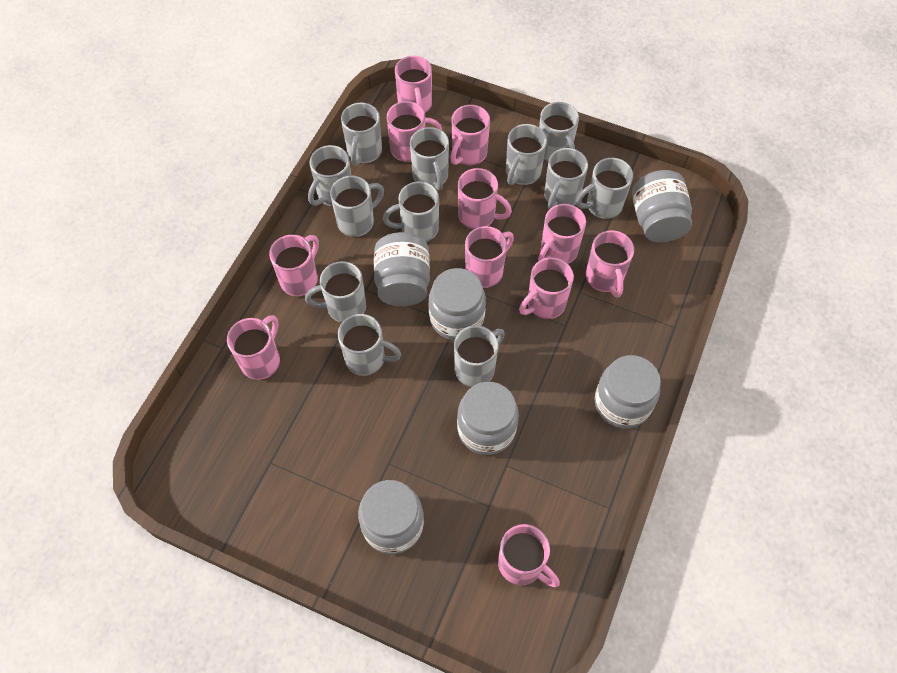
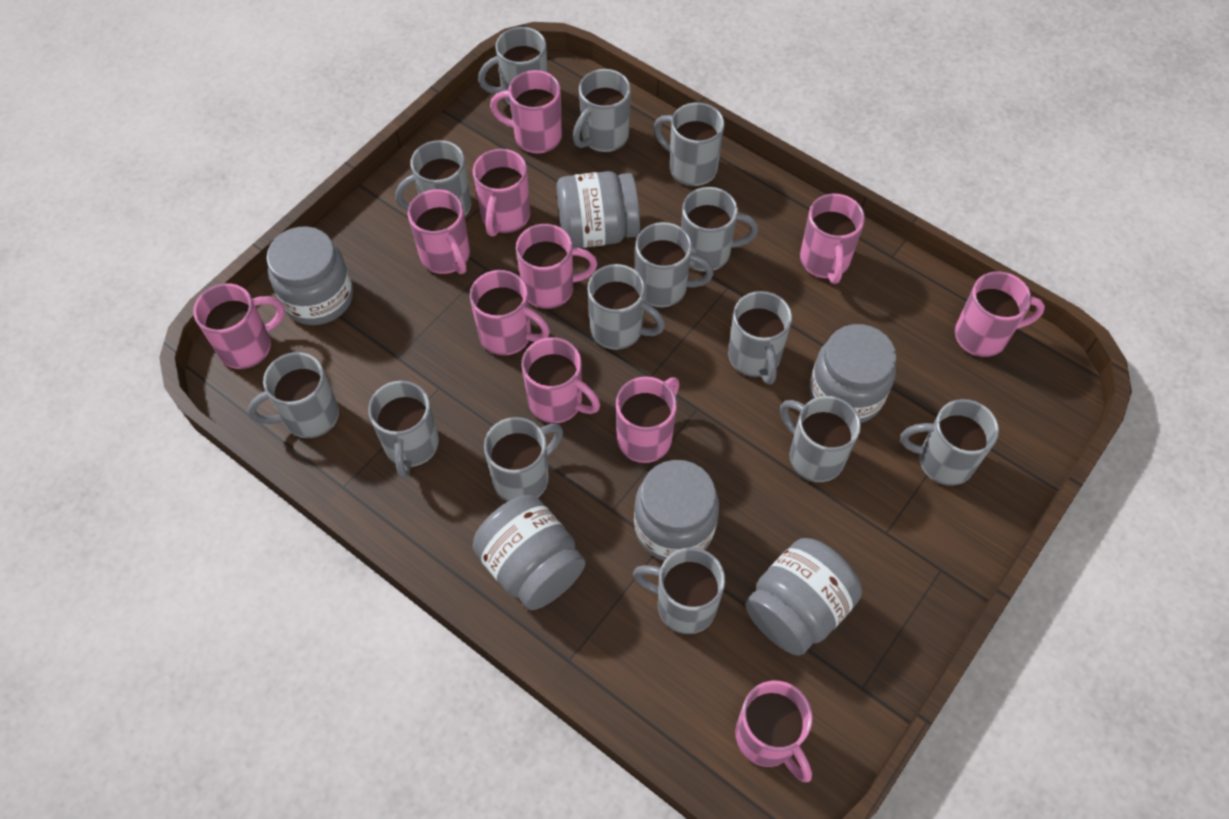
grey mug: 12 -> 14

